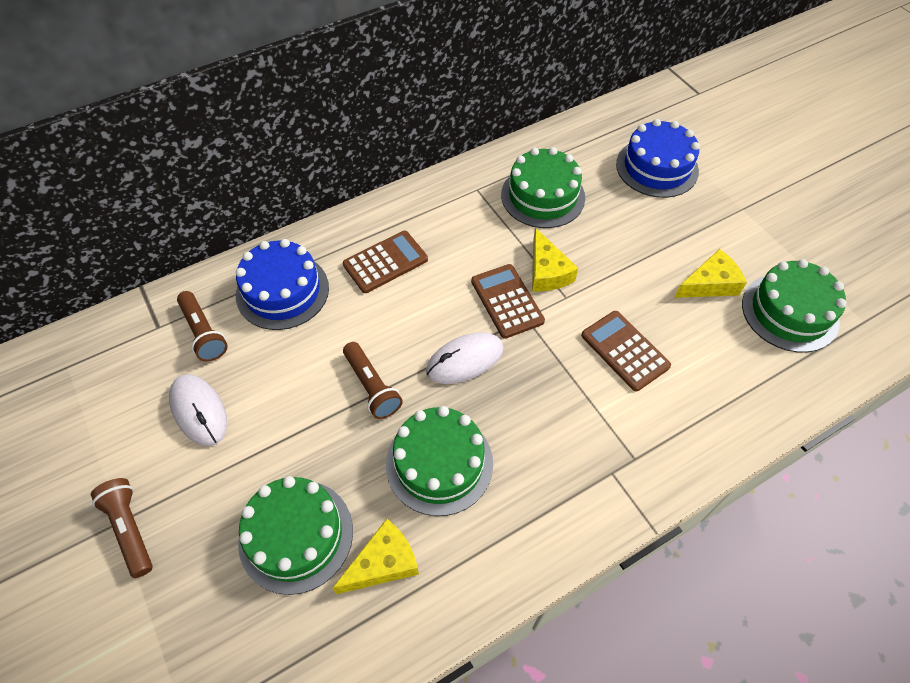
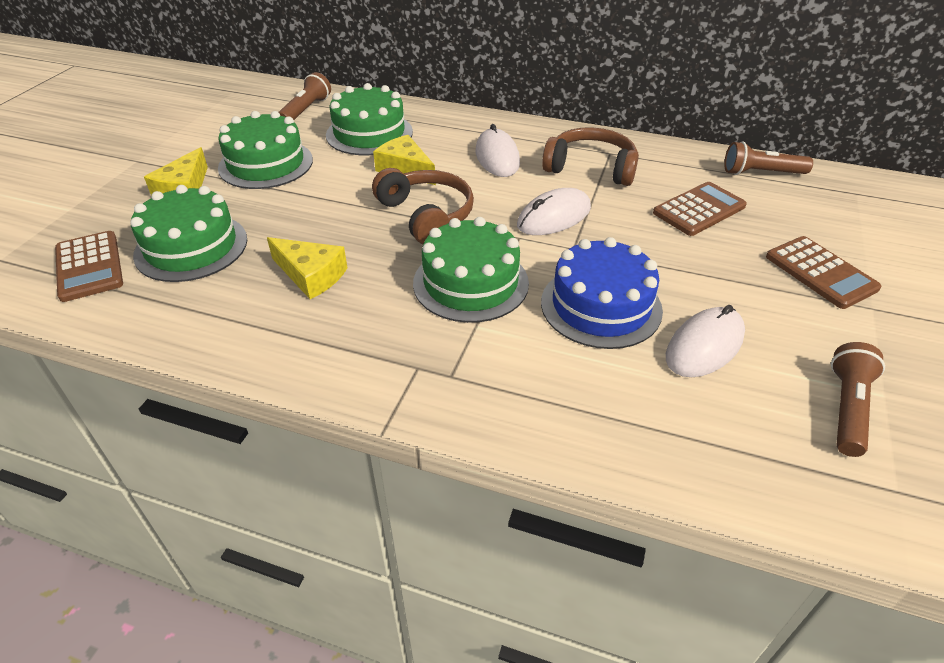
blue cake: 2 -> 1
brown headphones: 0 -> 2
white mouse: 2 -> 3

